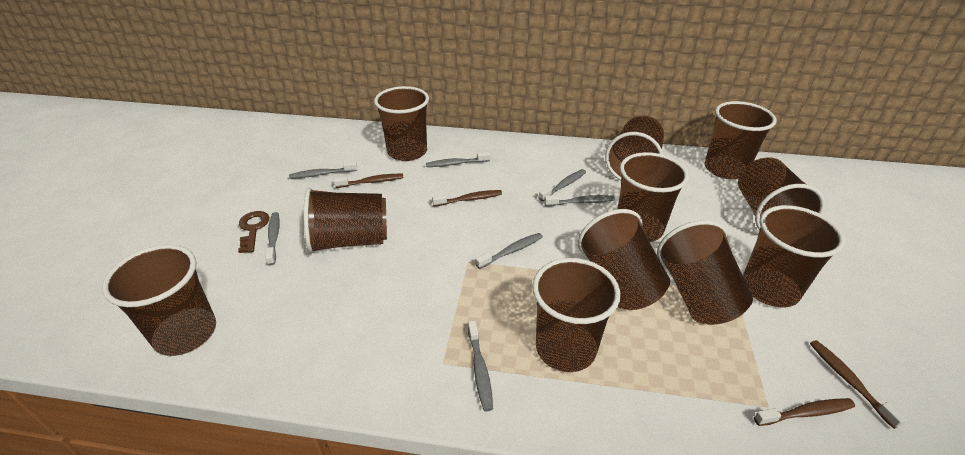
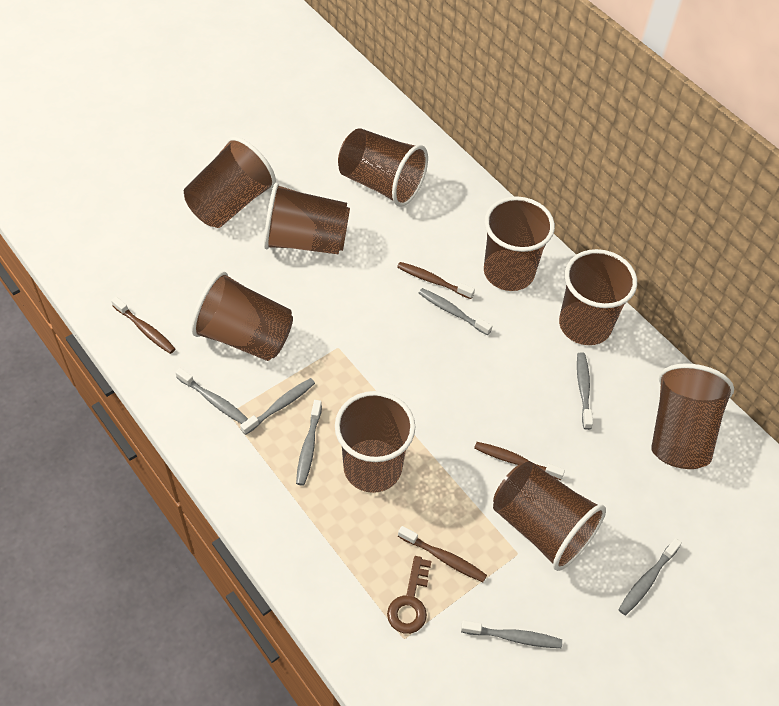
brown cup: 11 -> 9

